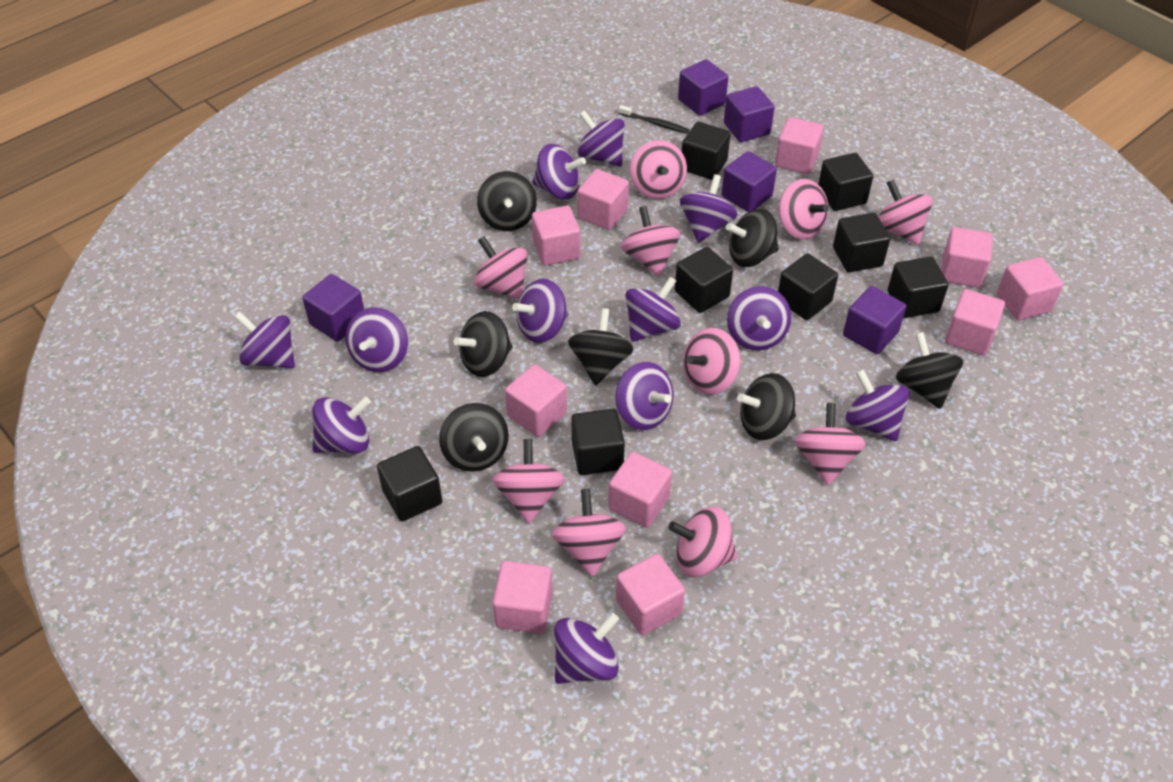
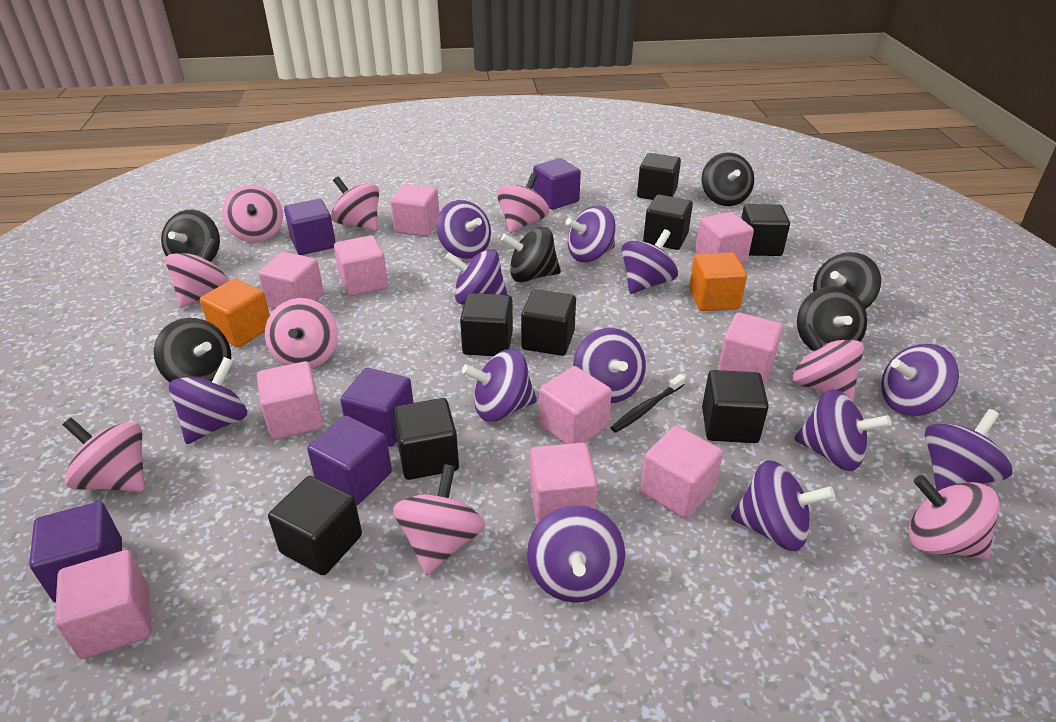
black spinning top: 7 -> 6
orange cube: 0 -> 2
pink spinning top: 10 -> 9

